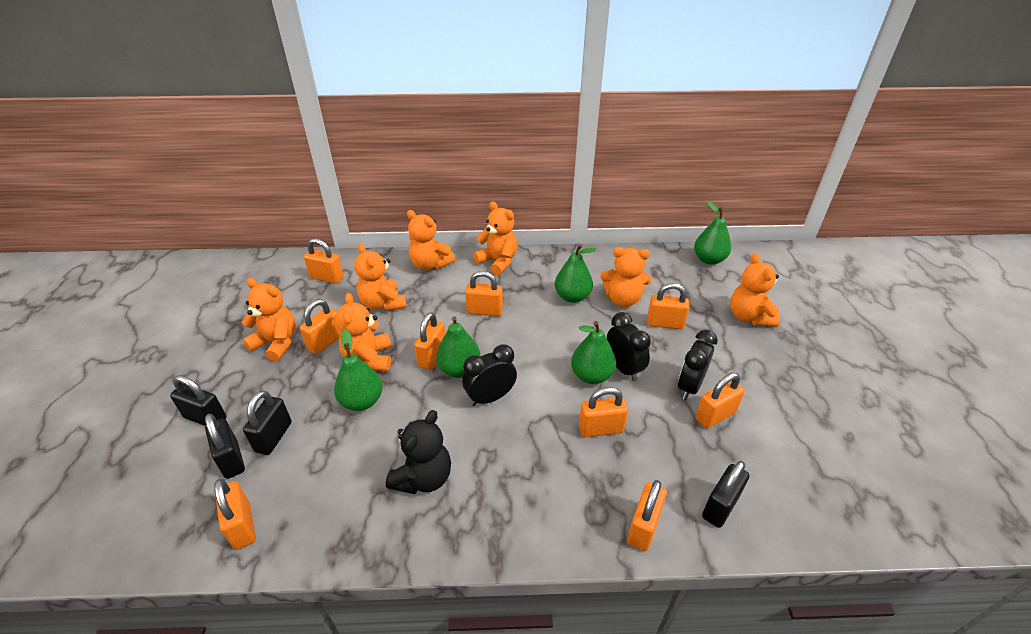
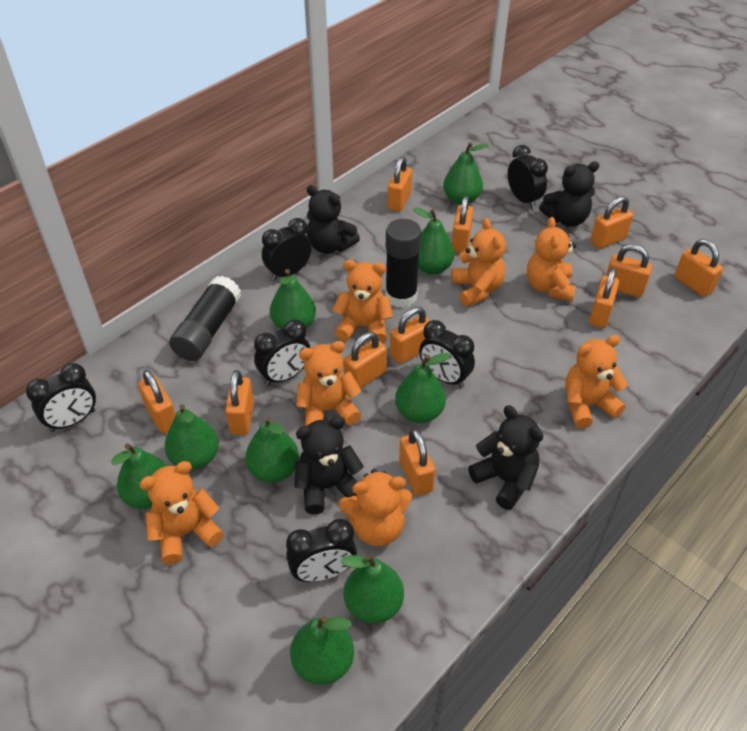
black clock: 3 -> 6
black glue stick: 0 -> 2
black padlock: 4 -> 0
black teddy bear: 1 -> 4
green pear: 5 -> 9
orange padlock: 9 -> 11

